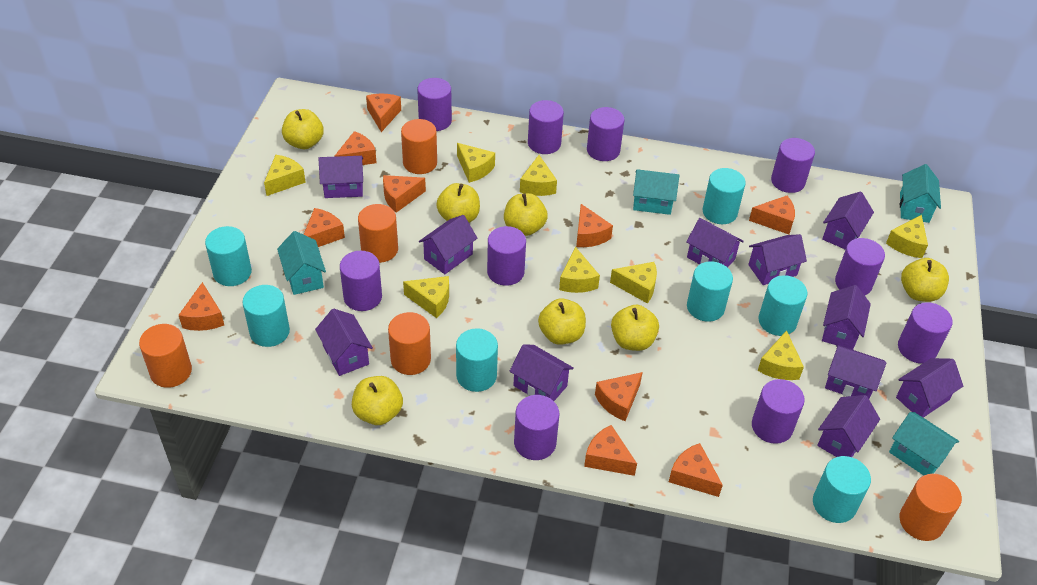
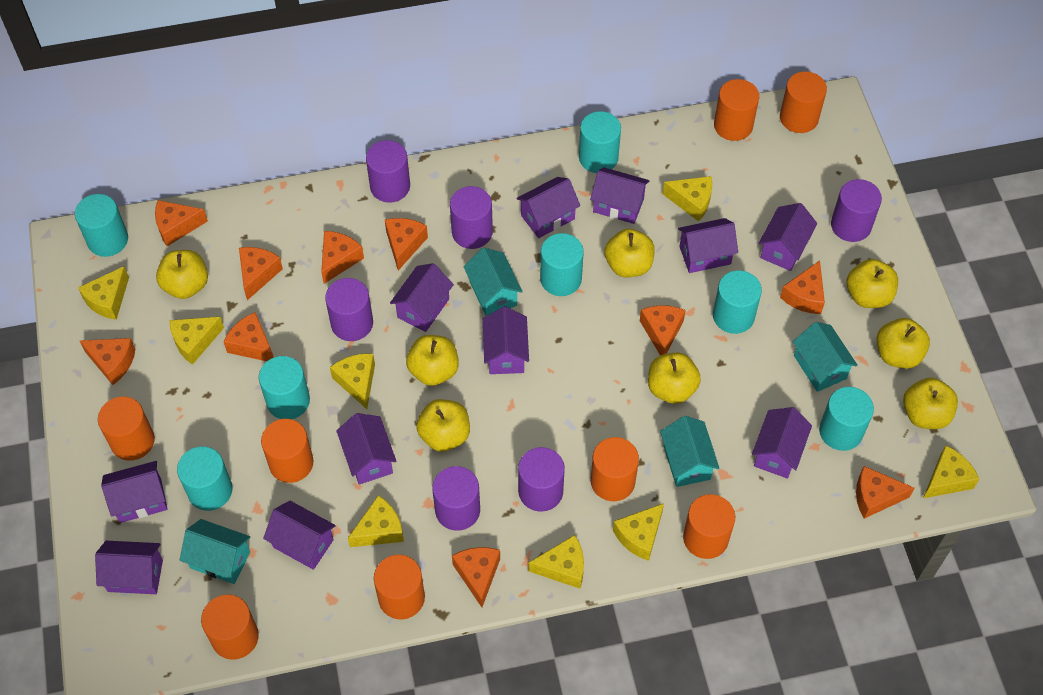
orange cylinder: 5 -> 8
purple cylinder: 10 -> 6
yellow apple: 7 -> 8

